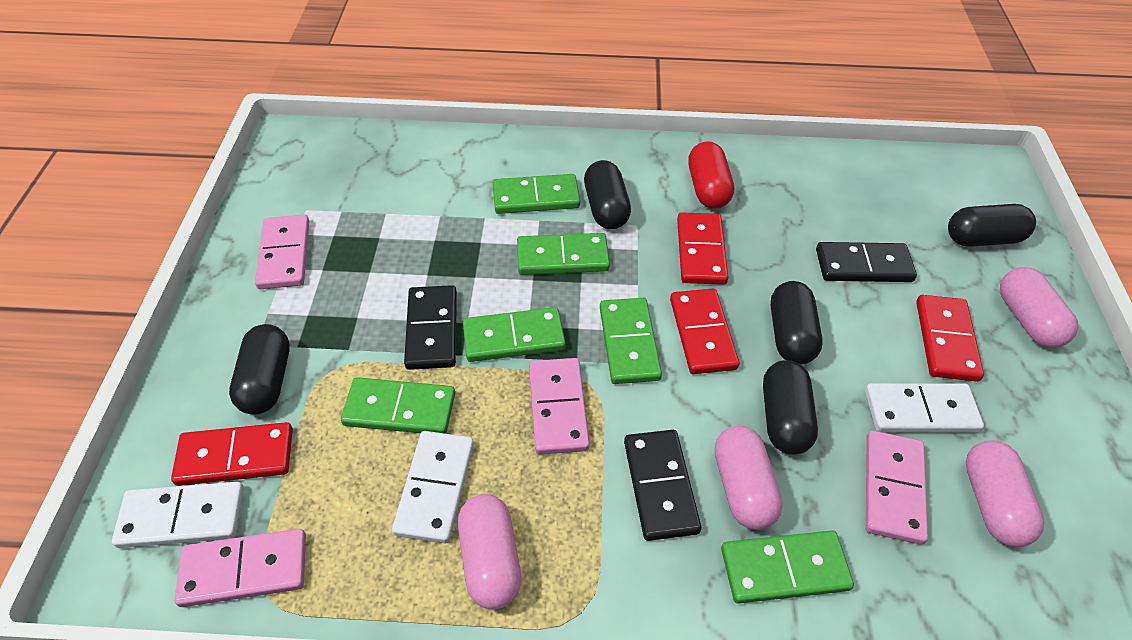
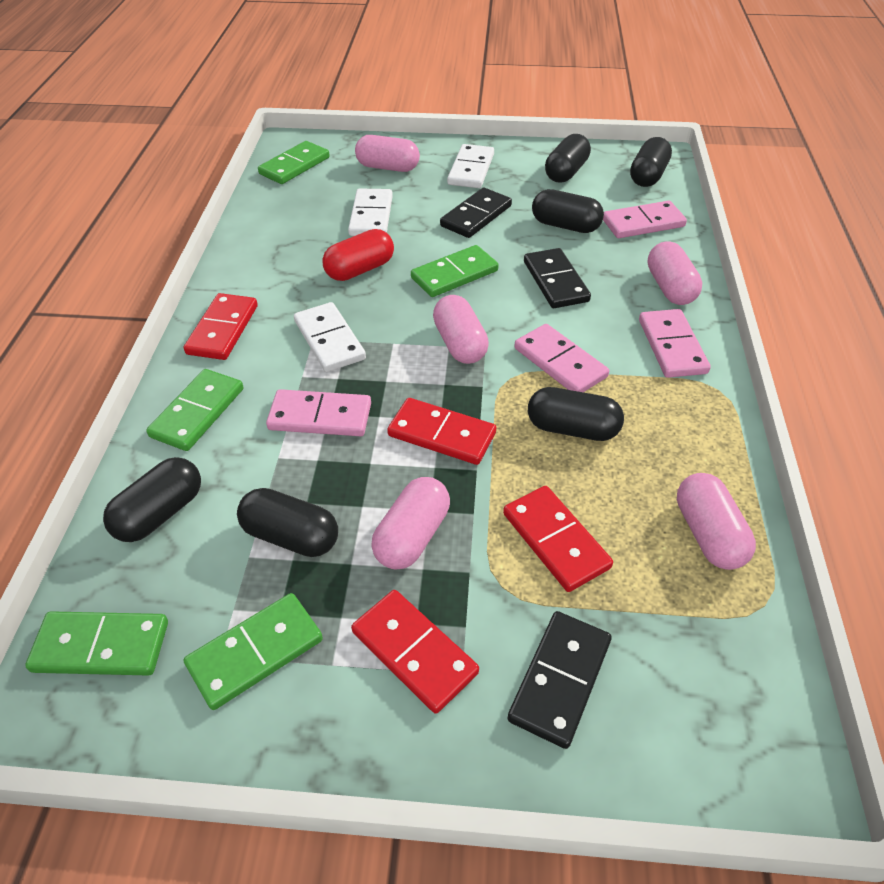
black capsule: 5 -> 6
green domino: 6 -> 5
pink capsule: 4 -> 5

